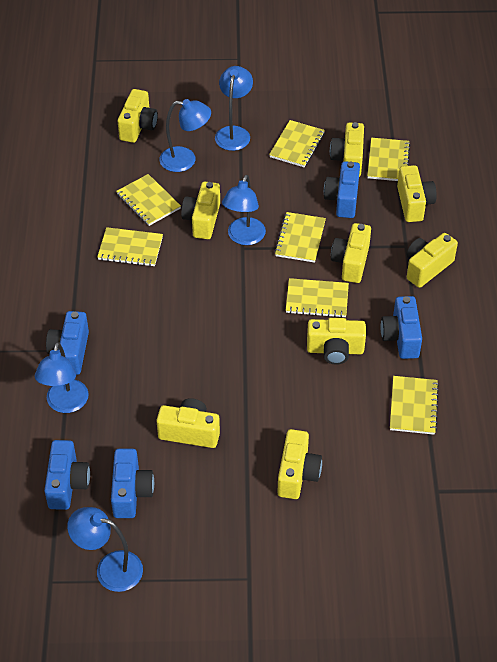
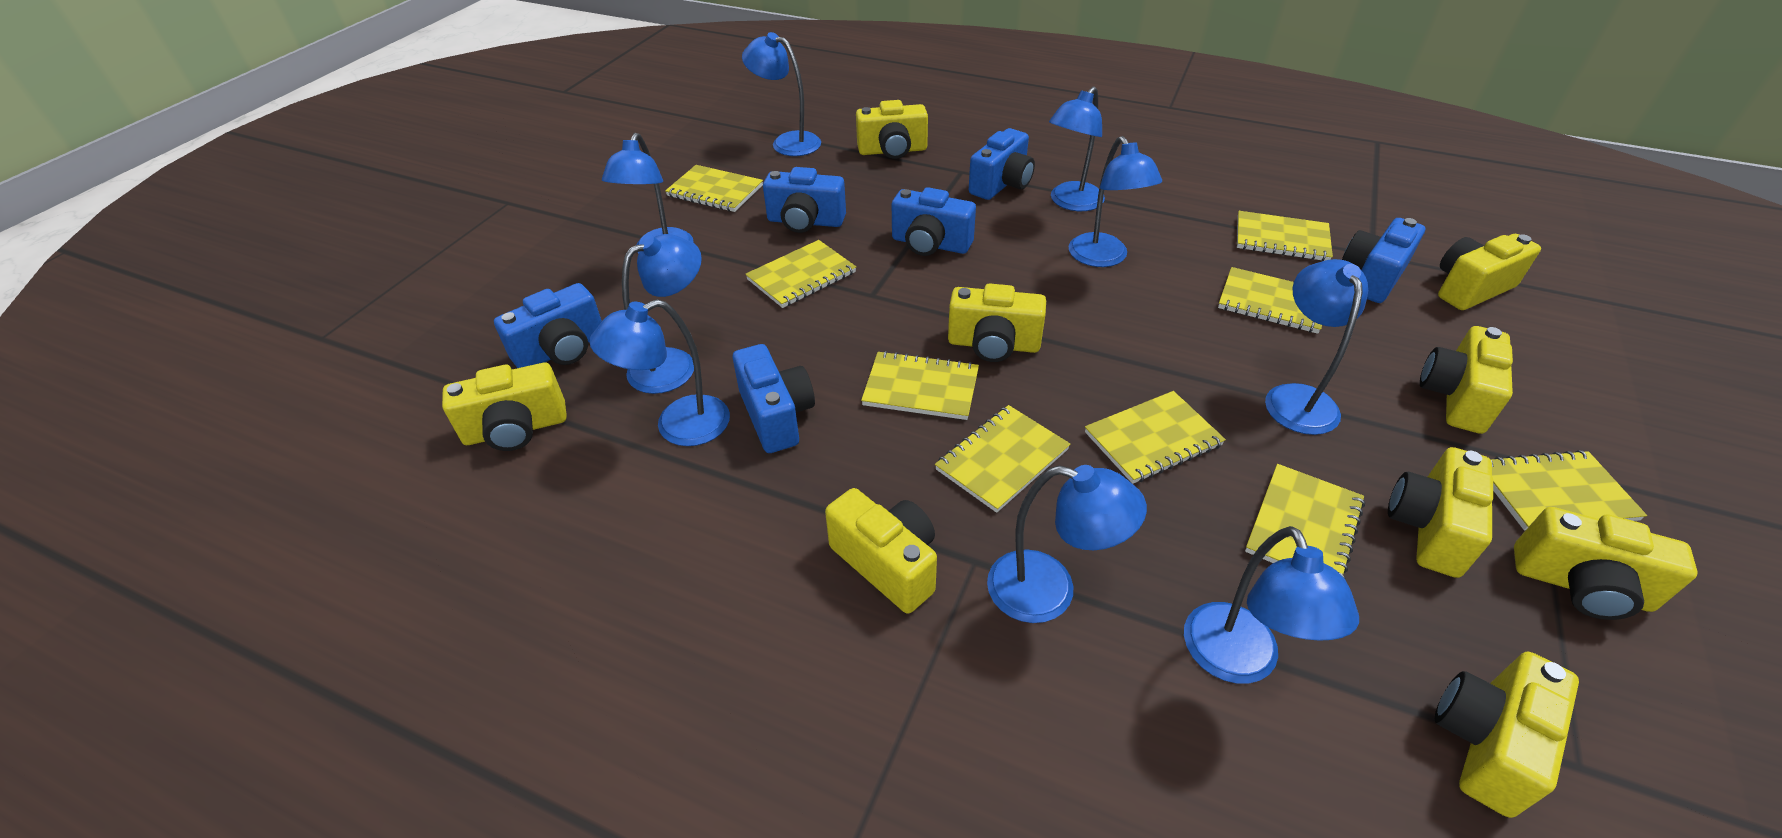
blue camera: 5 -> 6
blue lamp: 5 -> 9
yellow notebook: 7 -> 9

